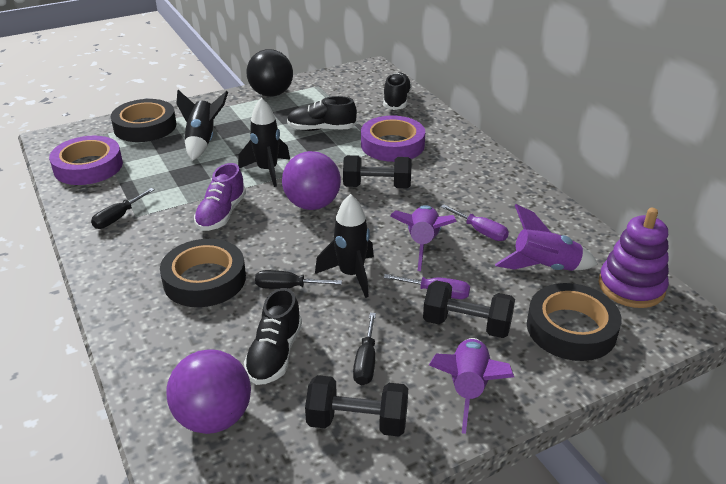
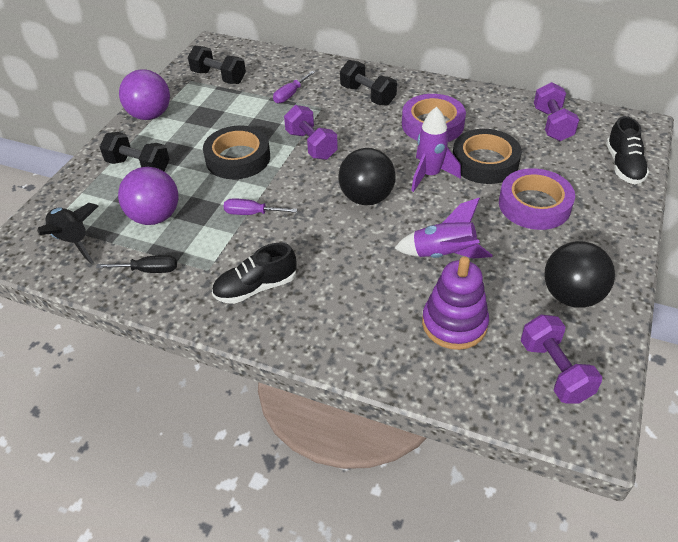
black ball: 1 -> 2
black rocket: 3 -> 1
black screwdriver: 3 -> 1
black shoe: 3 -> 2
black tape: 3 -> 2
purple dumbbell: 0 -> 3
purple rocket: 3 -> 2
purple shoe: 1 -> 0

